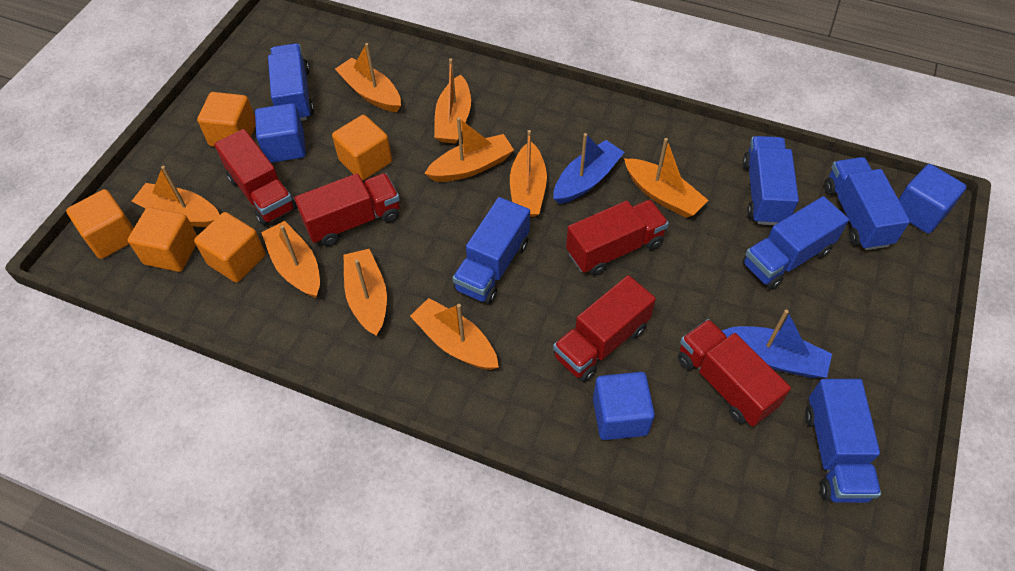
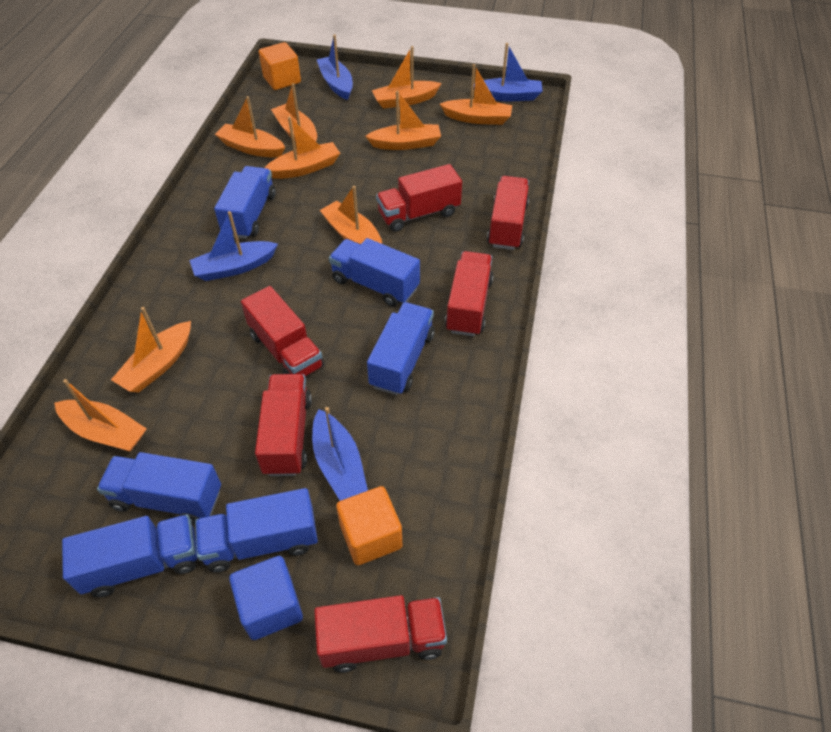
blue boat: 2 -> 4
blue cube: 3 -> 1
orange cube: 5 -> 2
red truck: 5 -> 6

